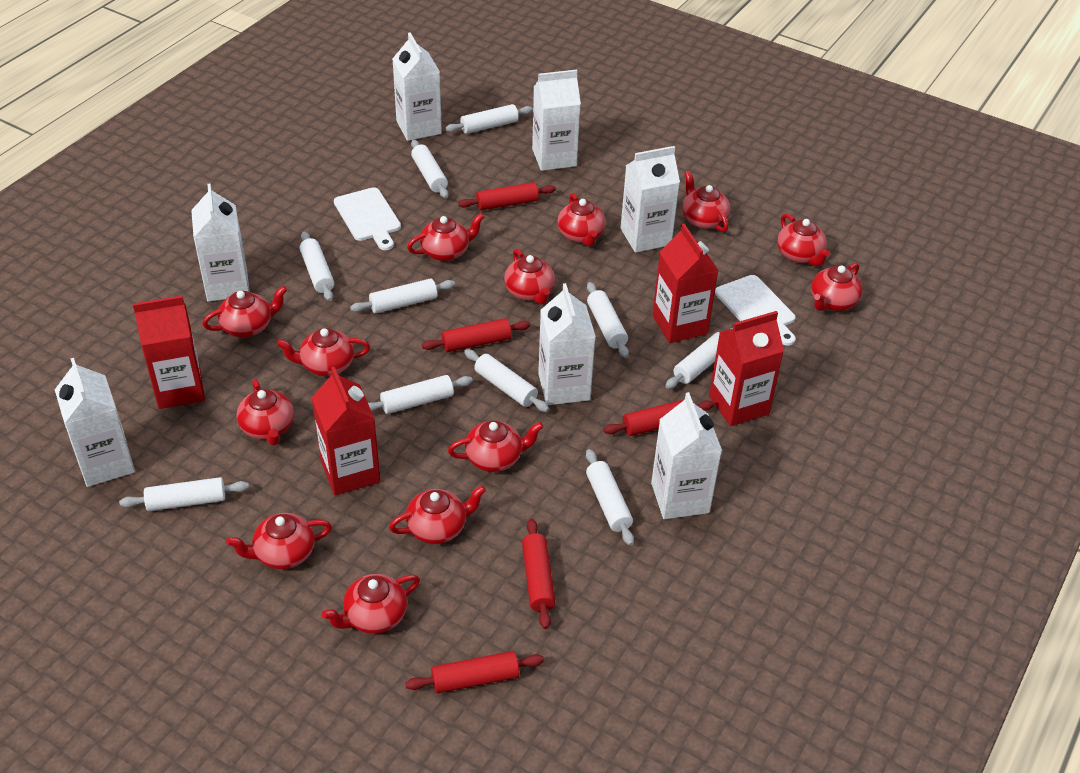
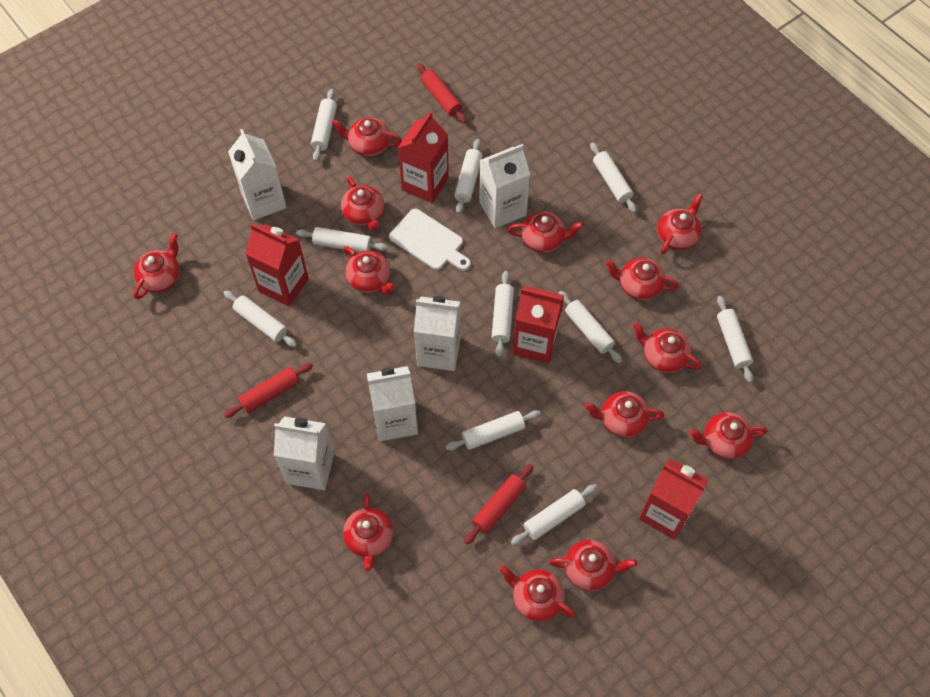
red rolling pin: 5 -> 3
white carton: 7 -> 5
white cutting board: 2 -> 1

